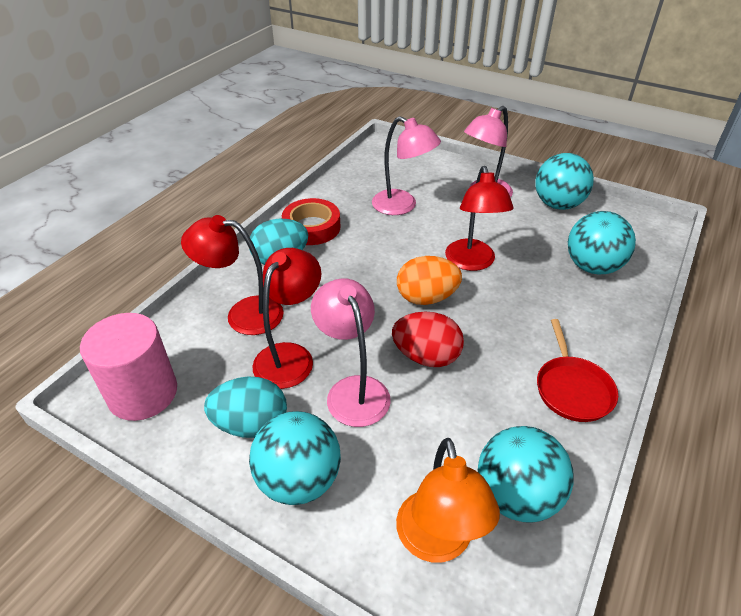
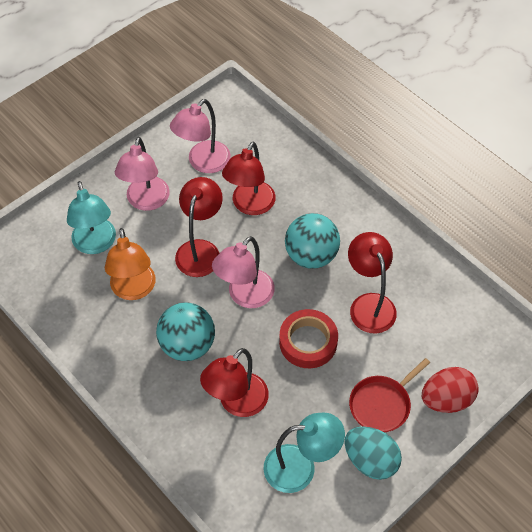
orange egg: 1 -> 0
pink cylinder: 1 -> 0
red lamp: 3 -> 4
turquoise ball: 4 -> 2
turquoise egg: 2 -> 1
turquoise lamp: 0 -> 2

